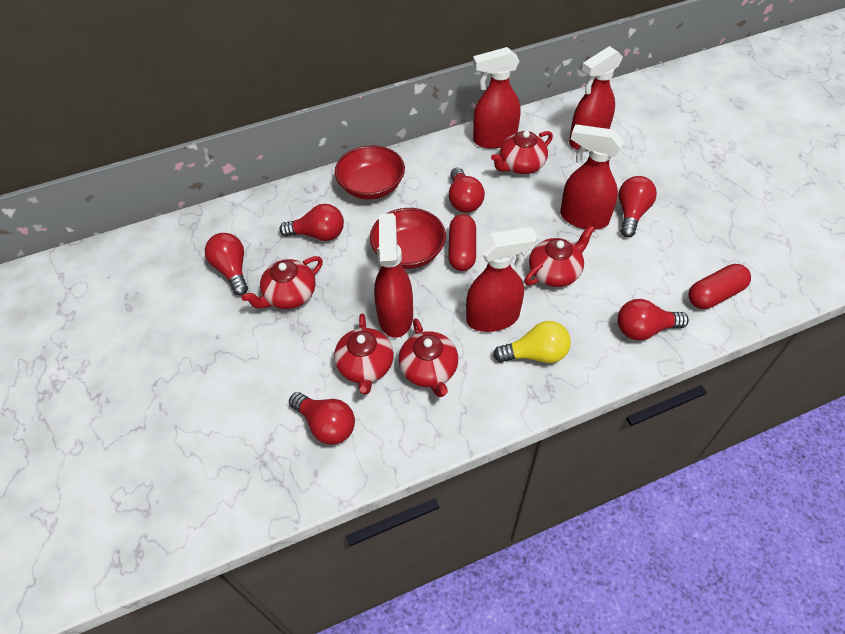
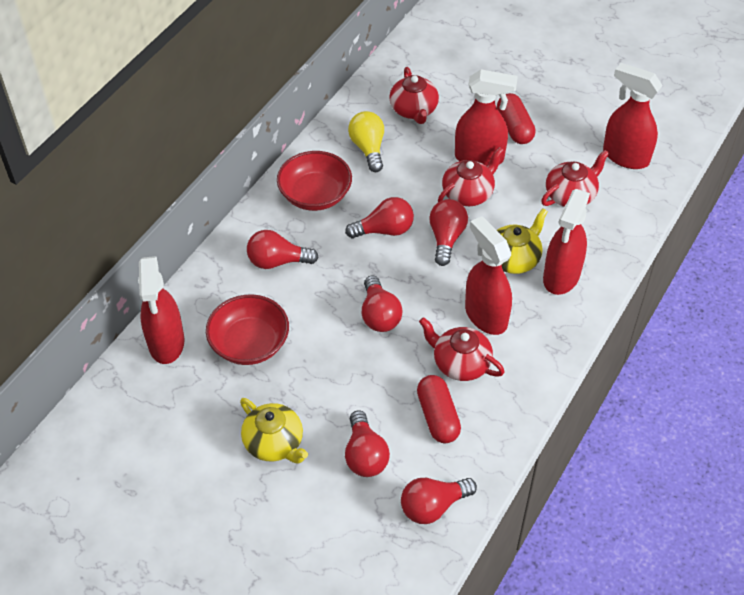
red teapot: 5 -> 4
yellow teapot: 0 -> 2

